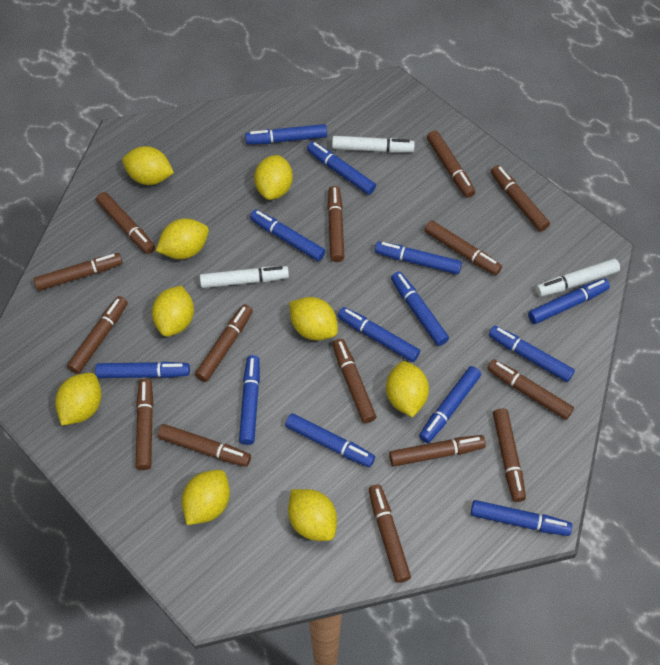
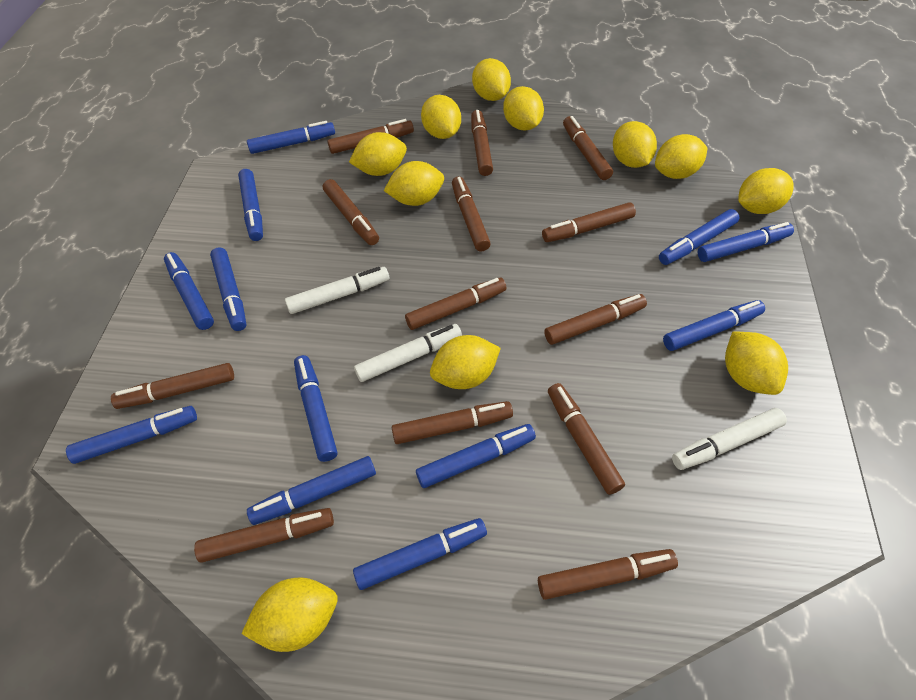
blue marker: 13 -> 12
brown marker: 15 -> 13
yellow lemon: 9 -> 11

